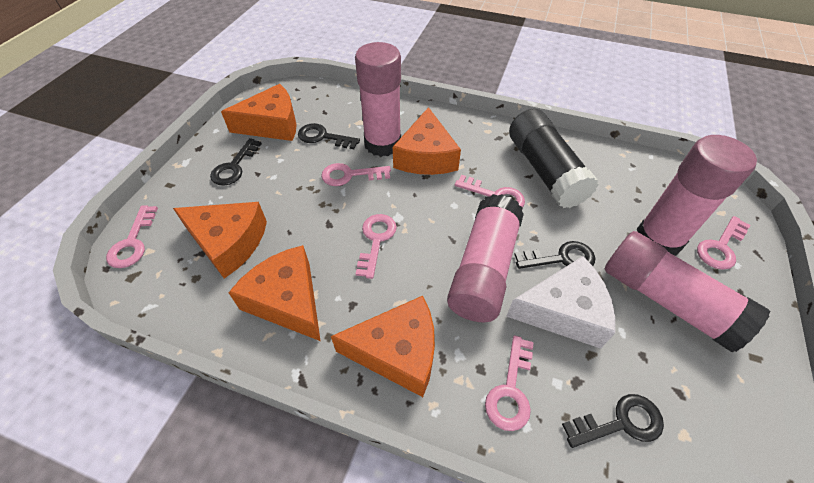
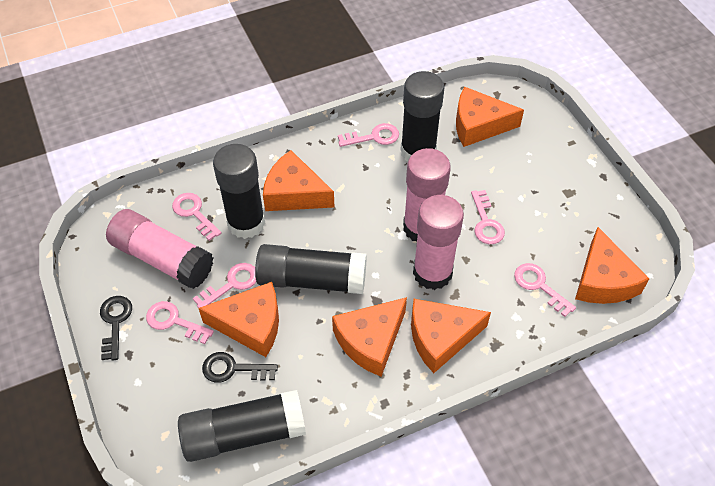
black glue stick: 1 -> 4
black key: 4 -> 2
orange cheese: 5 -> 6
pink glue stick: 4 -> 3
white cheese: 1 -> 0

